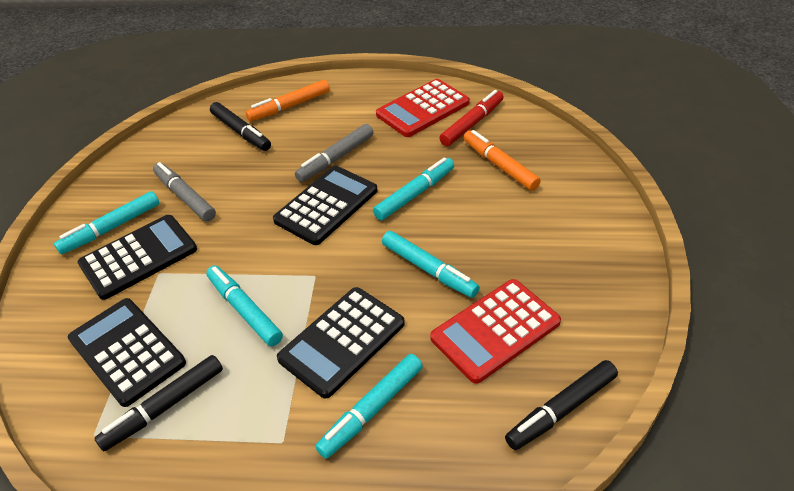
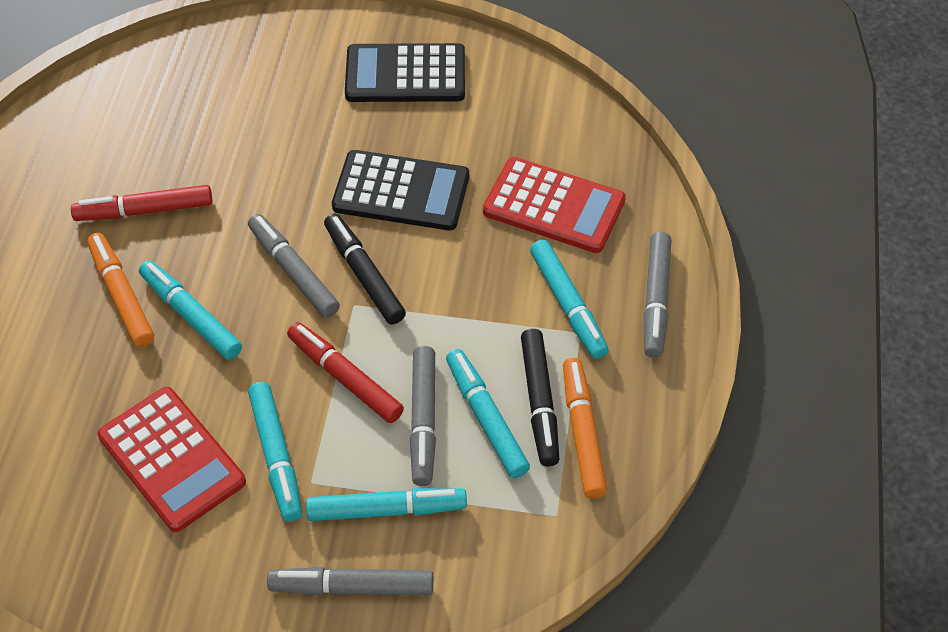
black calculator: 4 -> 2
black marker: 3 -> 2
grey marker: 2 -> 4
red marker: 1 -> 2

